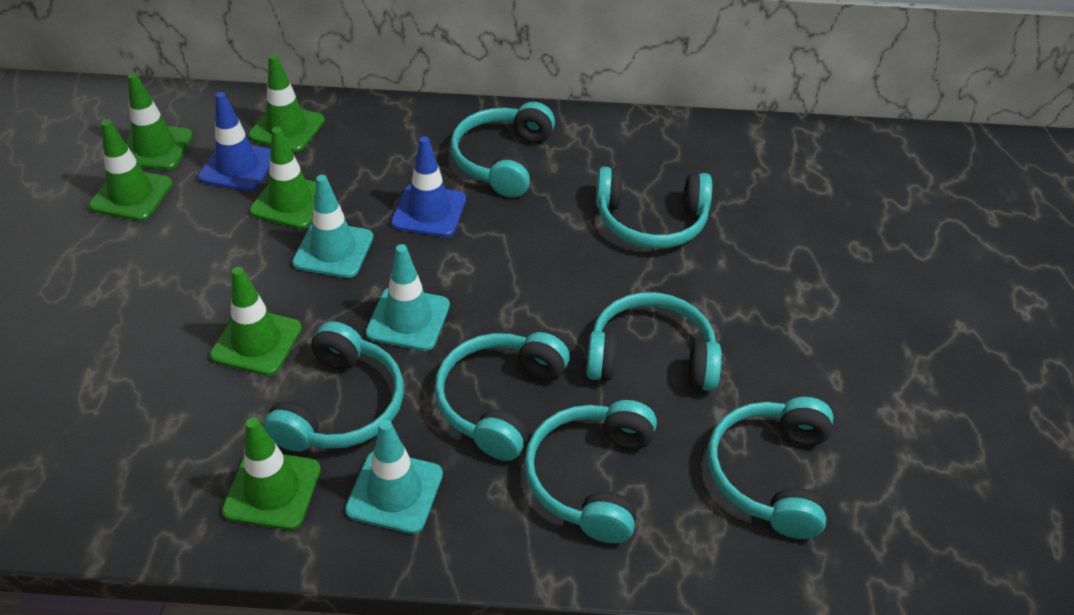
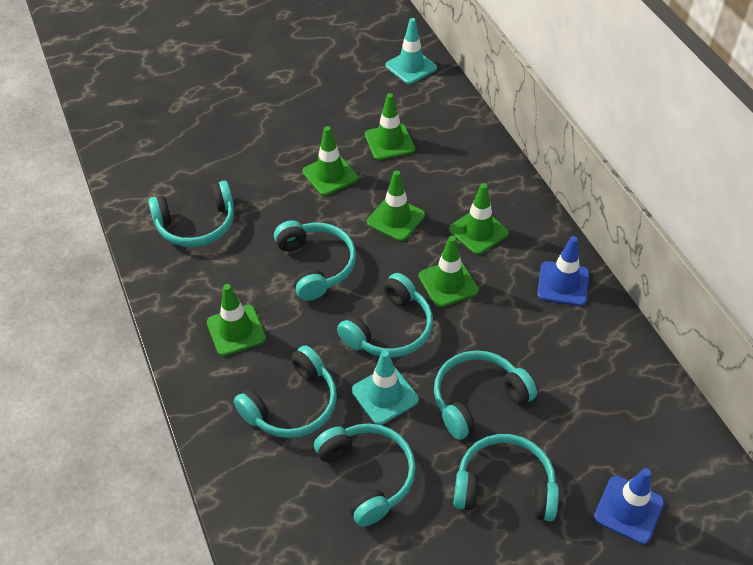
turquoise traffic cone: 3 -> 2

